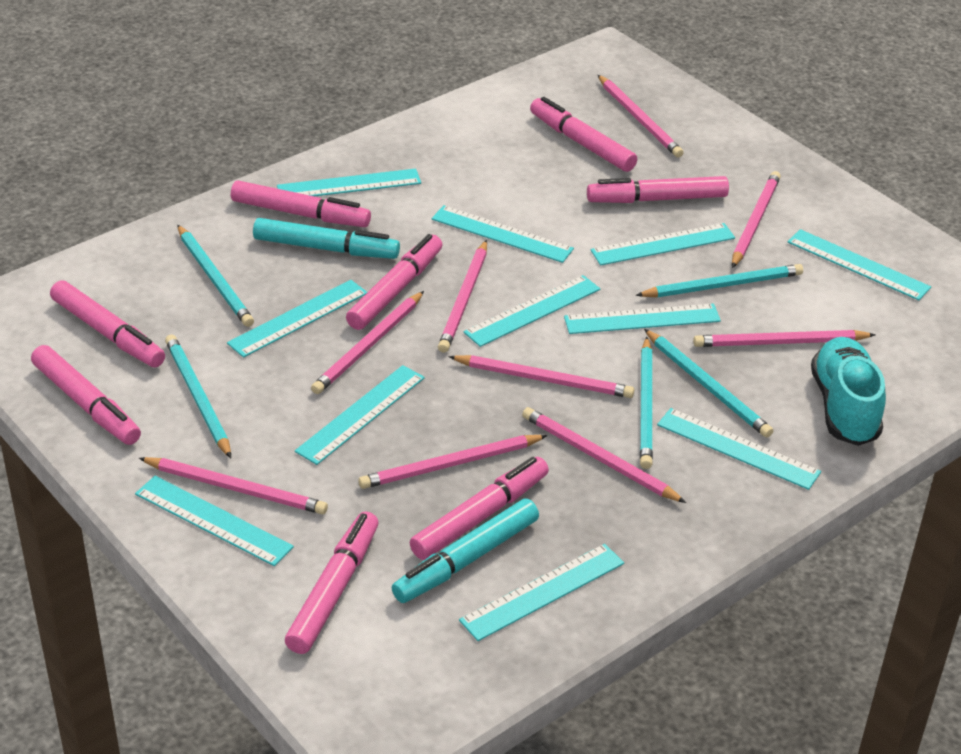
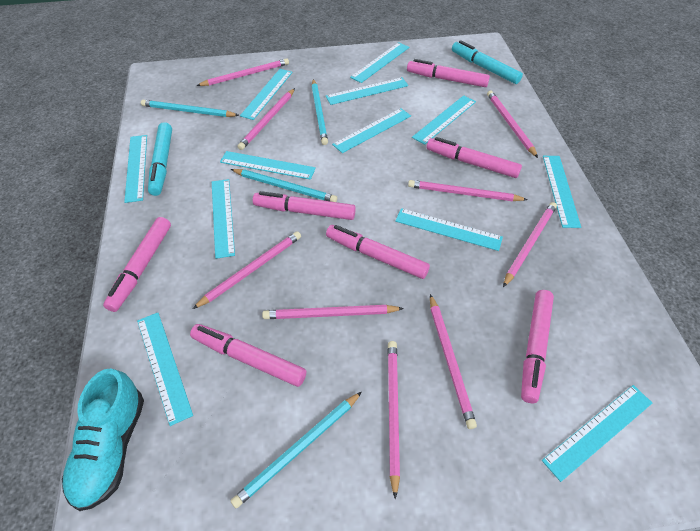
pink marker: 8 -> 7
turquoise pencil: 5 -> 4
turquoise ruler: 11 -> 12

